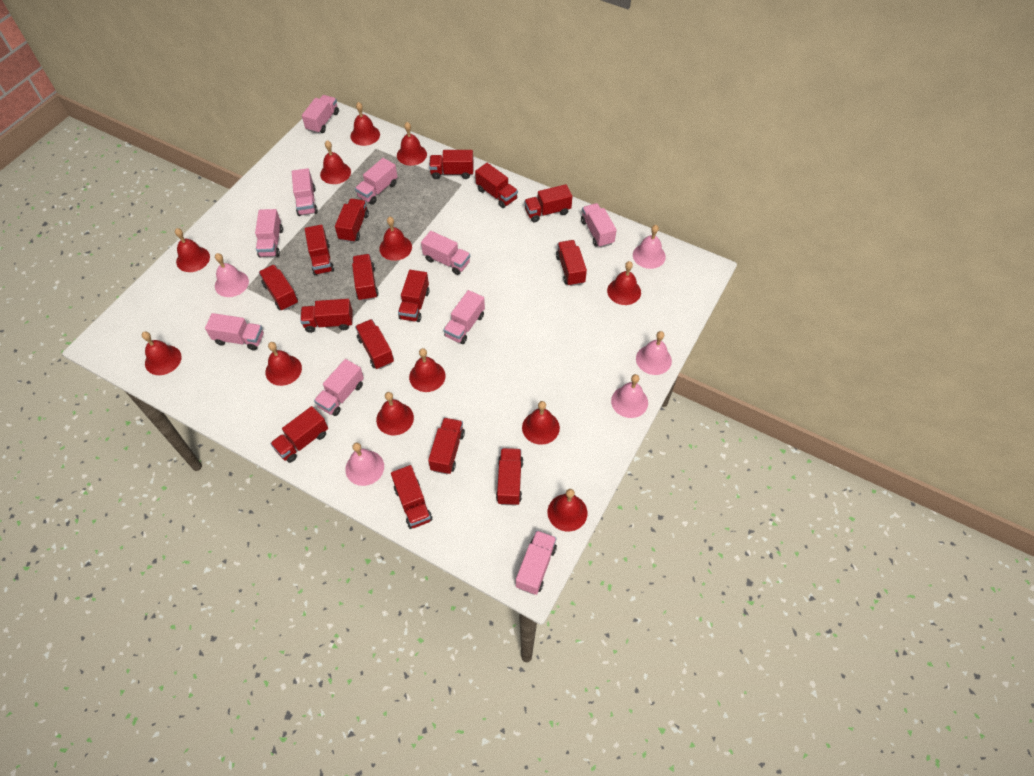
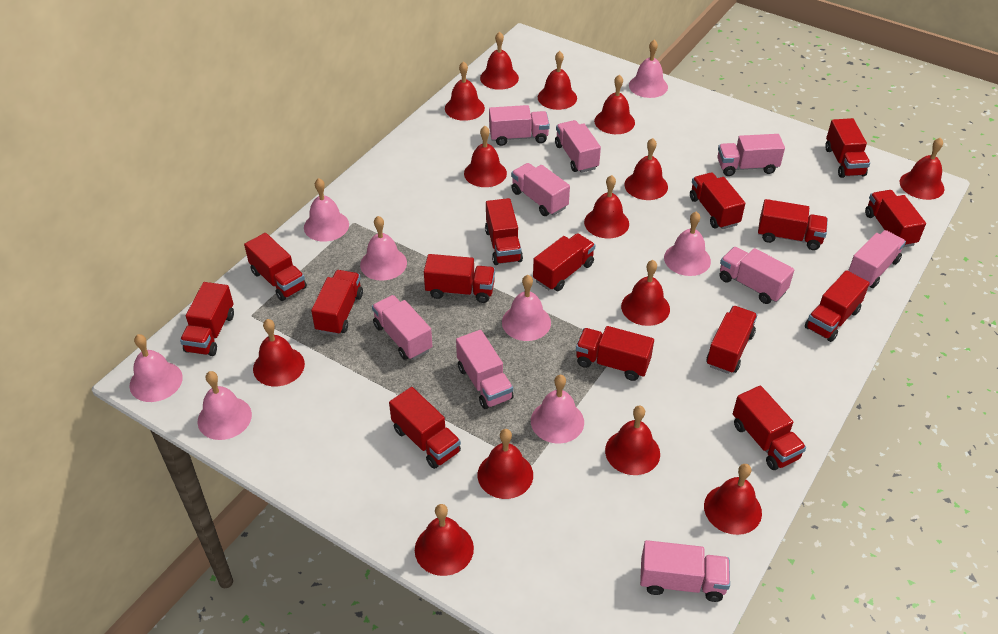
pink bell: 5 -> 8
pink truck: 10 -> 9
red bell: 12 -> 14

